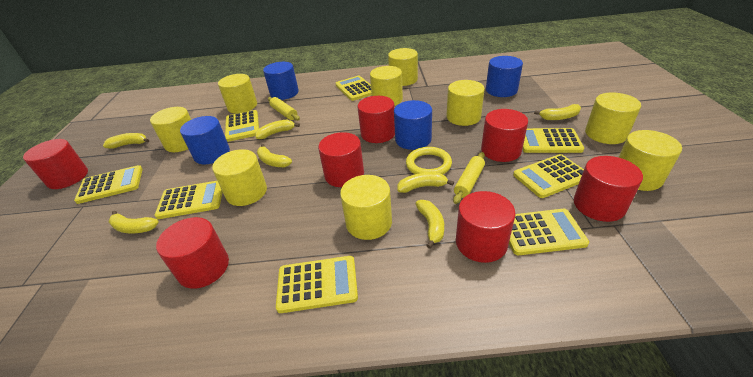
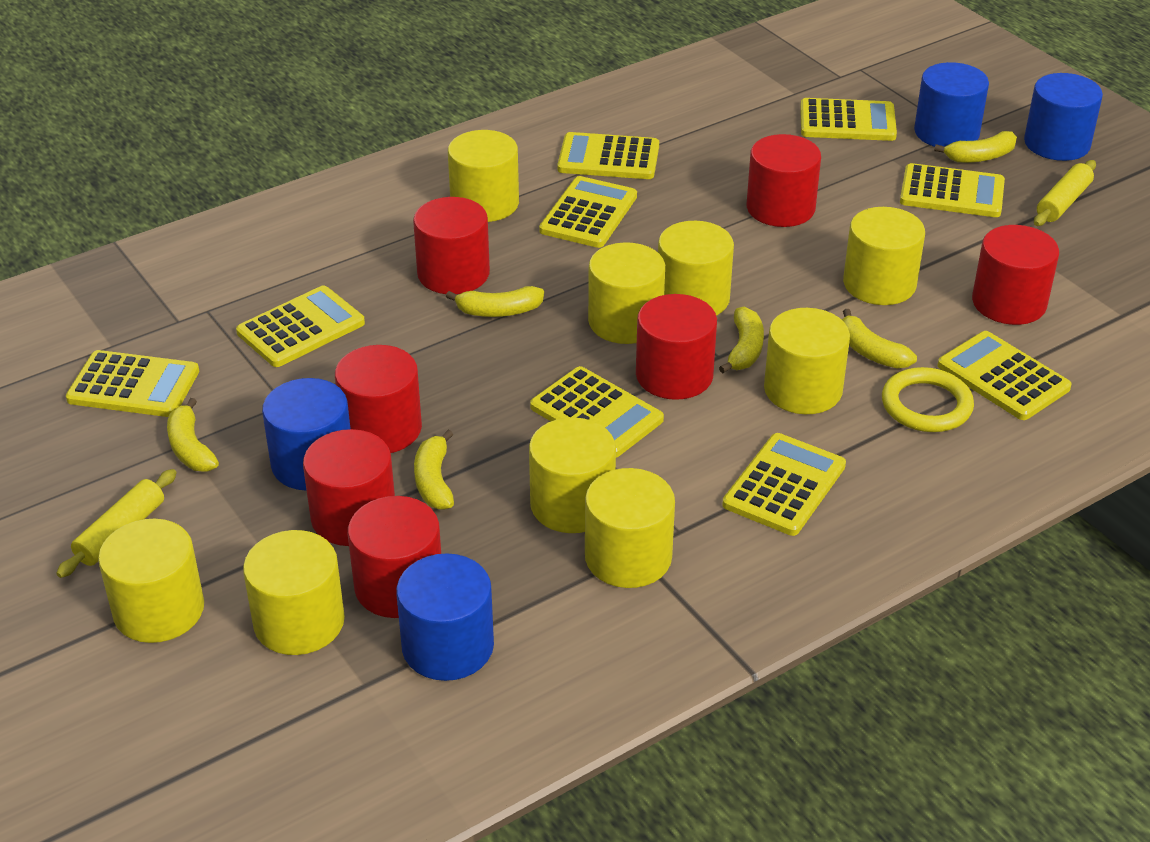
yellow banana: 7 -> 6
yellow calculator: 8 -> 9

